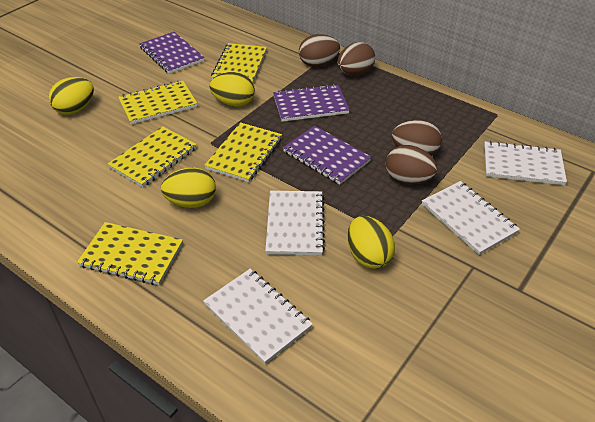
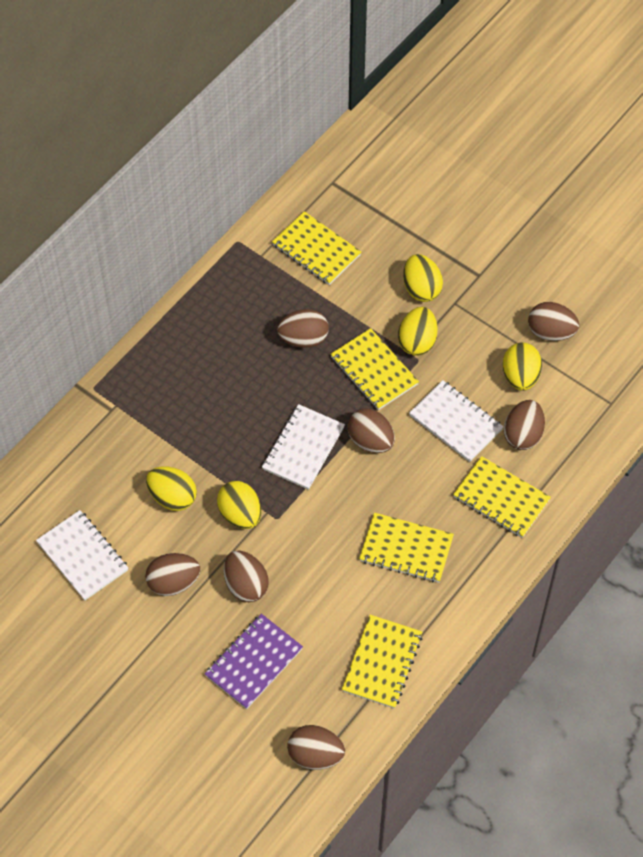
brown egg: 4 -> 7
purple notebook: 3 -> 1
white notebook: 4 -> 3
yellow egg: 4 -> 5

